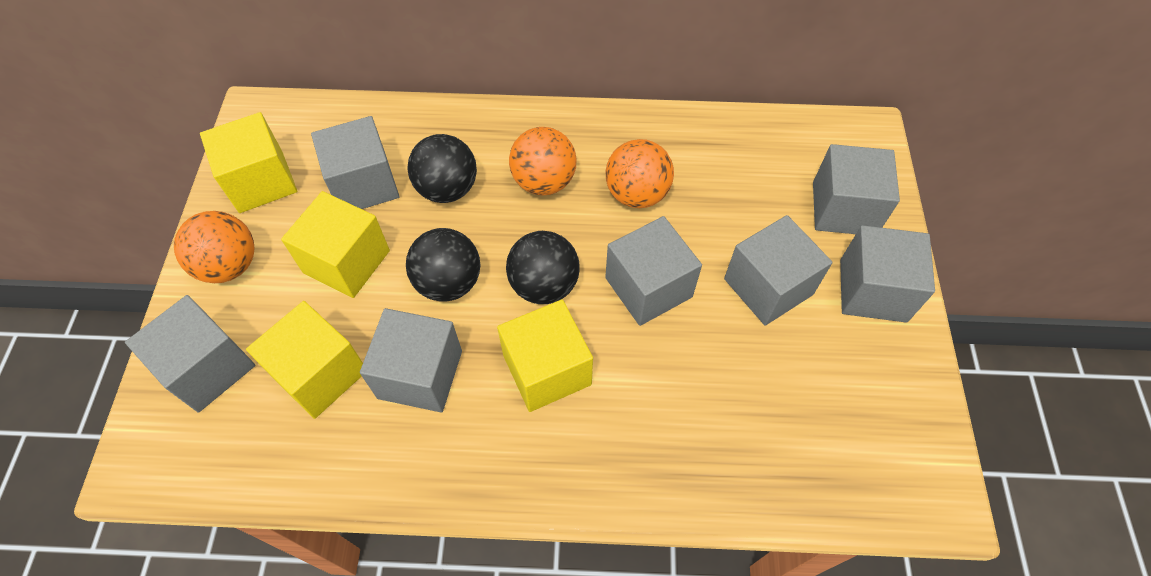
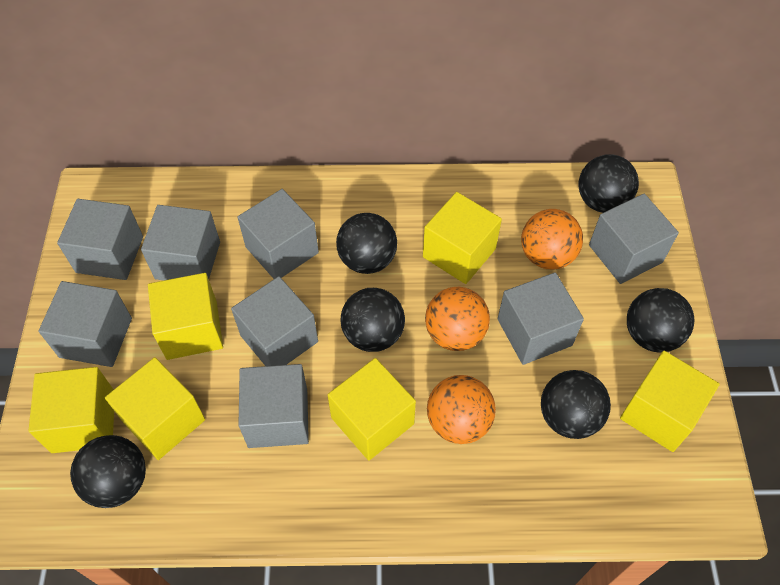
black ball: 3 -> 6
grey cube: 7 -> 8
yellow cube: 4 -> 6

